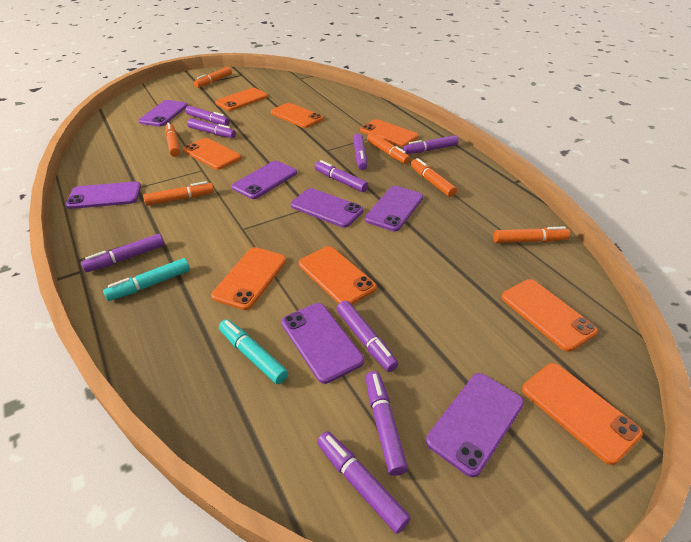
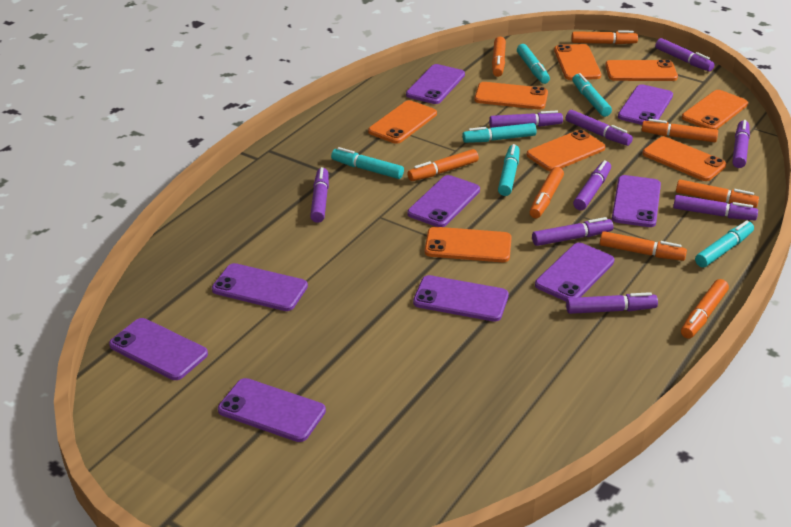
orange marker: 6 -> 8
purple phone: 7 -> 9
turquoise marker: 2 -> 6

